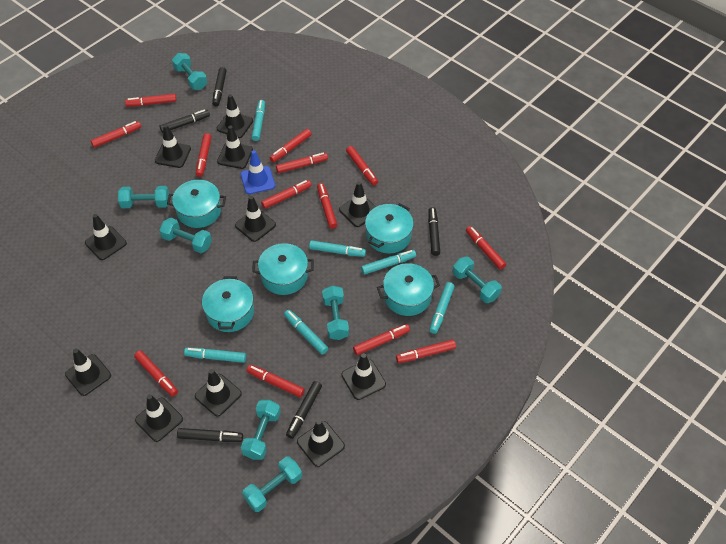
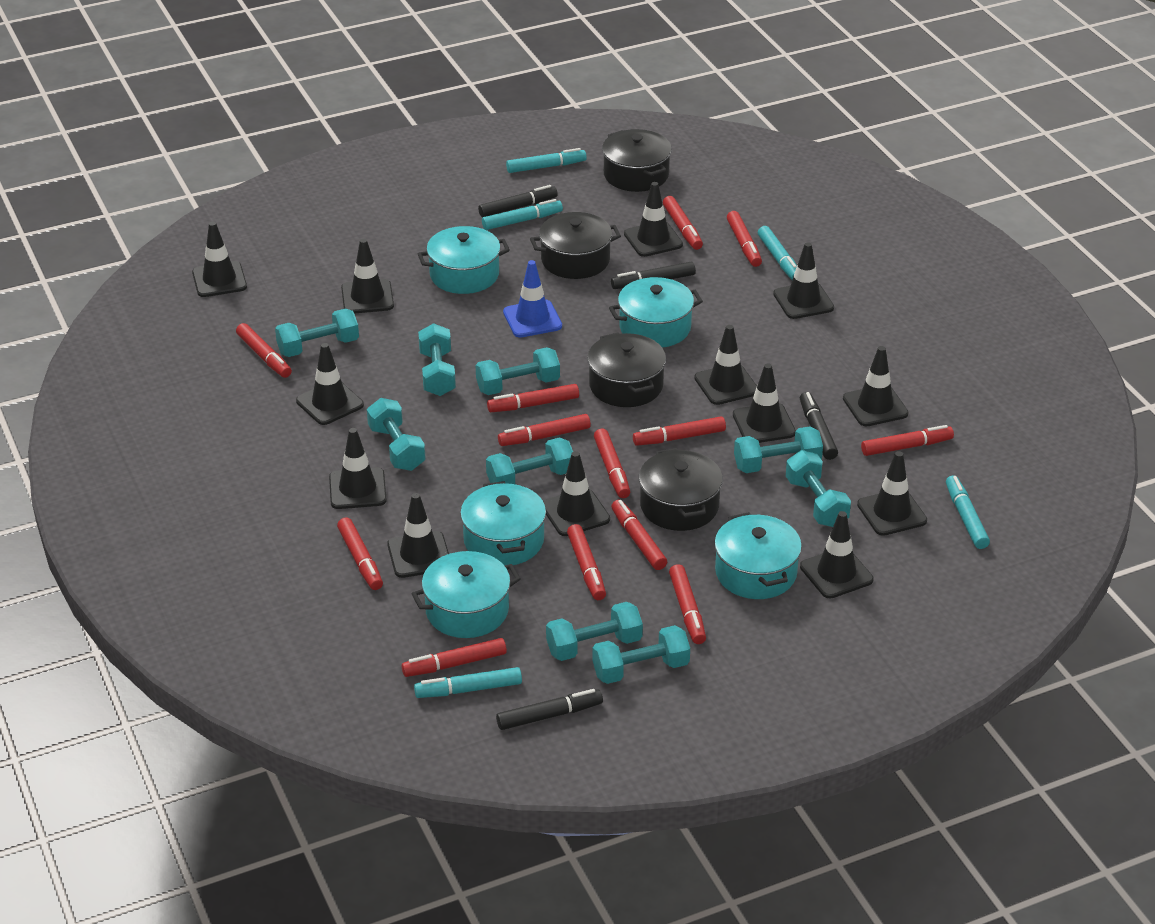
black marker: 5 -> 4
black pot: 0 -> 4
black traffic cone: 11 -> 13
turquoise dumbbell: 7 -> 9
turquoise marker: 6 -> 5

